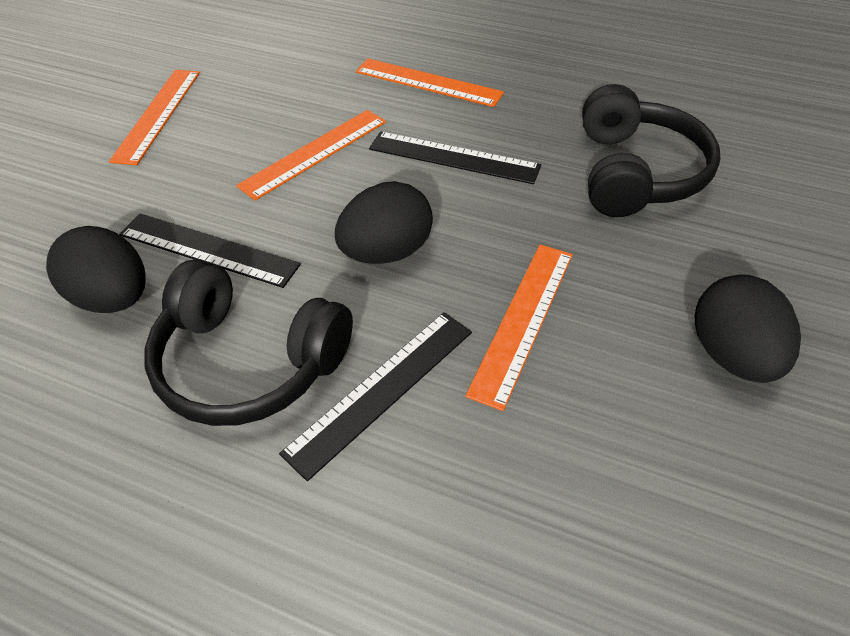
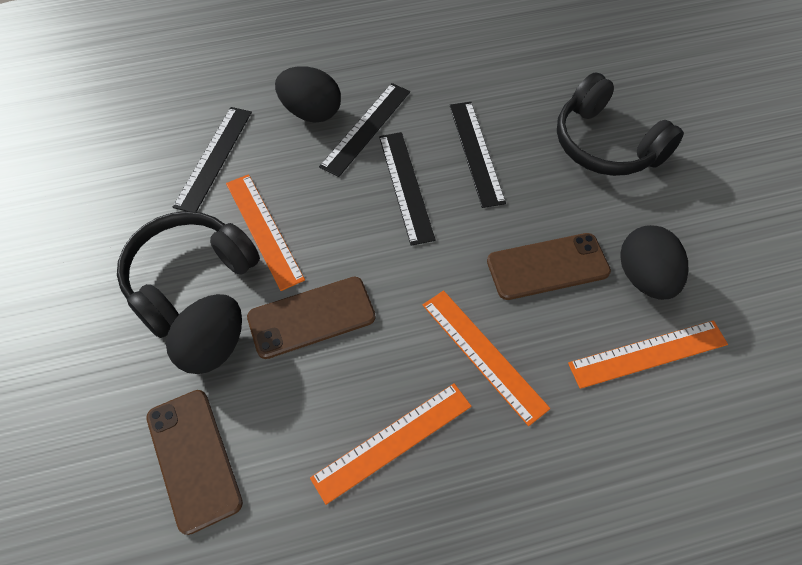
black ruler: 3 -> 4
brown phone: 0 -> 3

